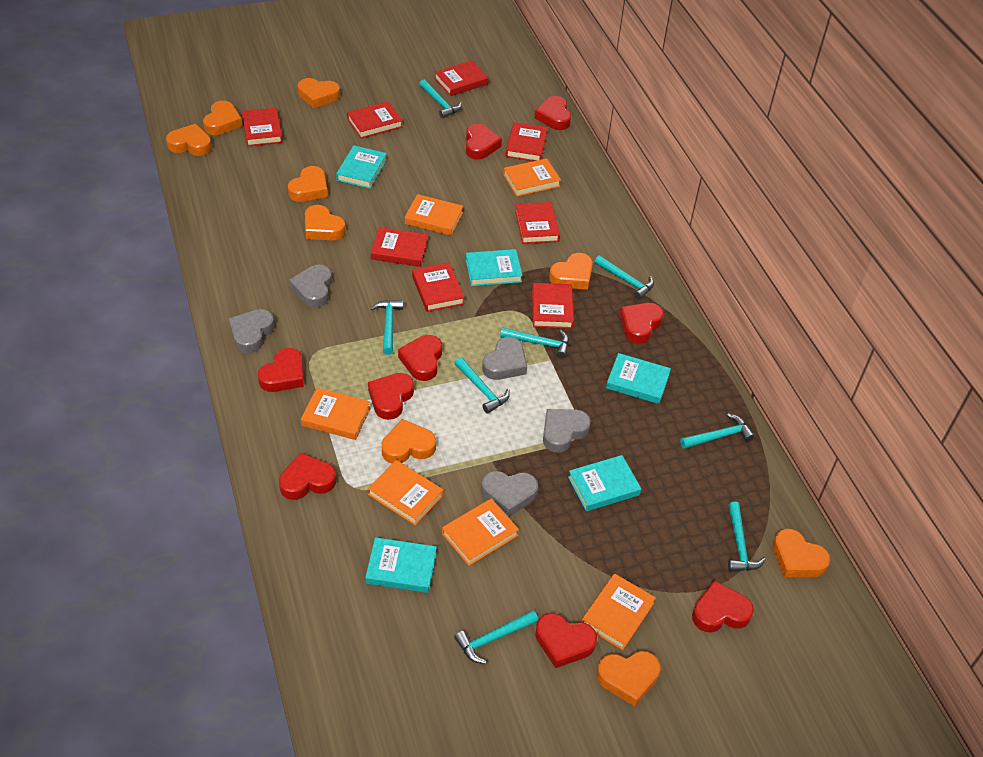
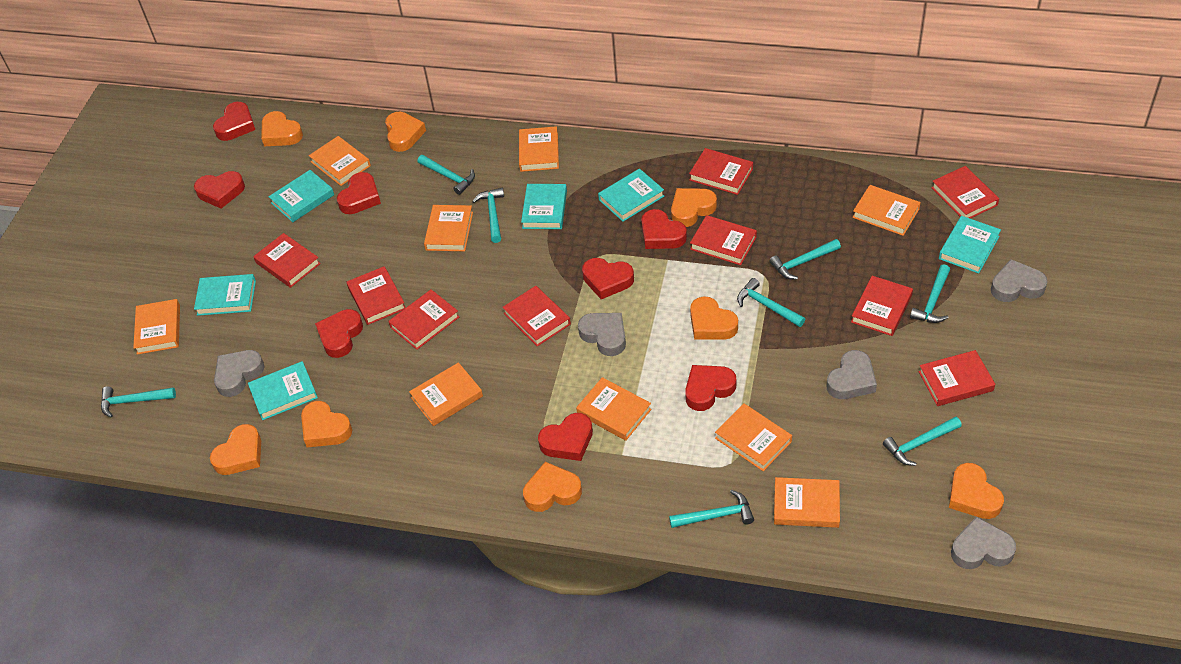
orange book: 6 -> 9
orange heart: 9 -> 8
red book: 8 -> 9
red heart: 9 -> 8
turquoise book: 5 -> 6

